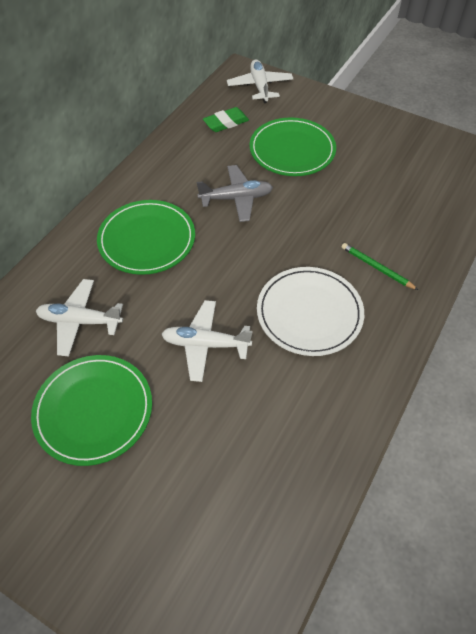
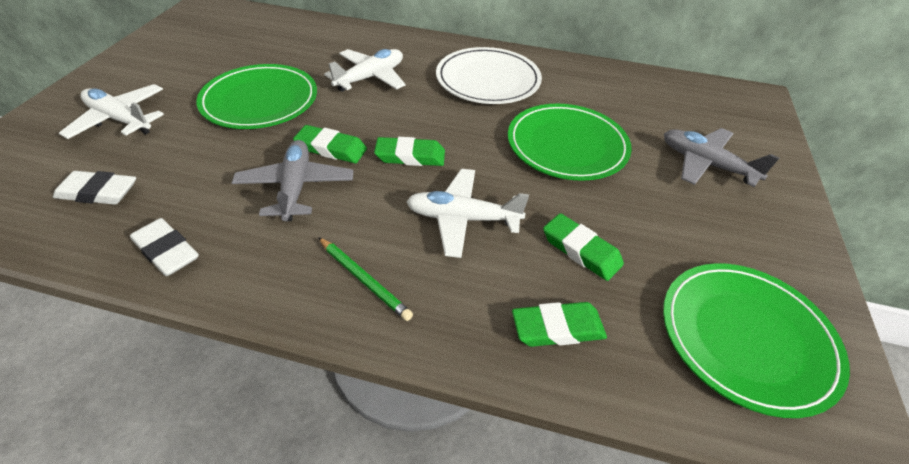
green eraser: 1 -> 4
grey plane: 1 -> 2
white eraser: 0 -> 2

